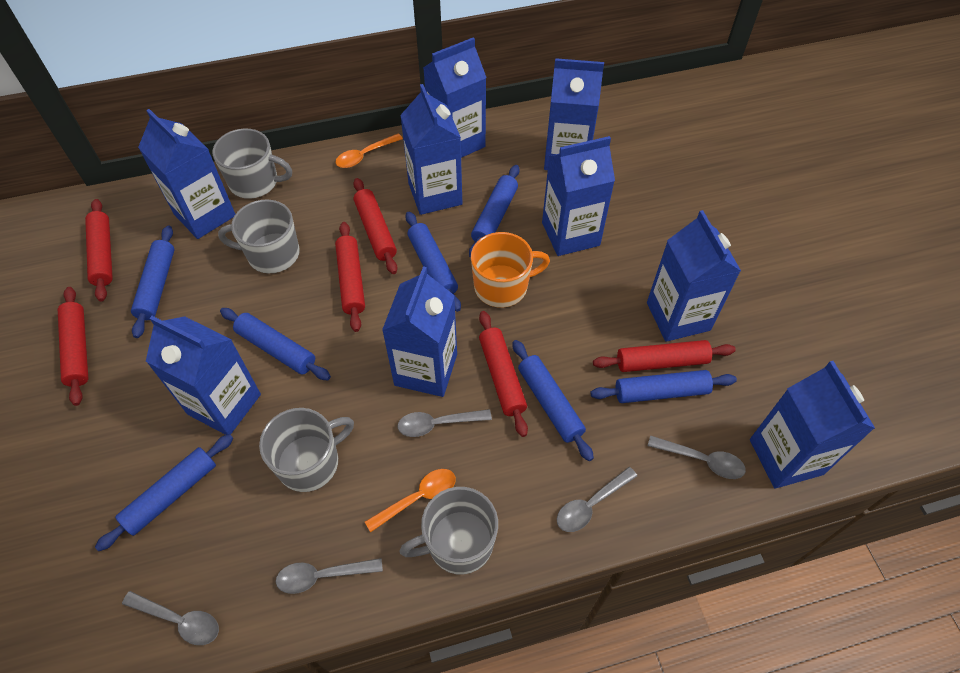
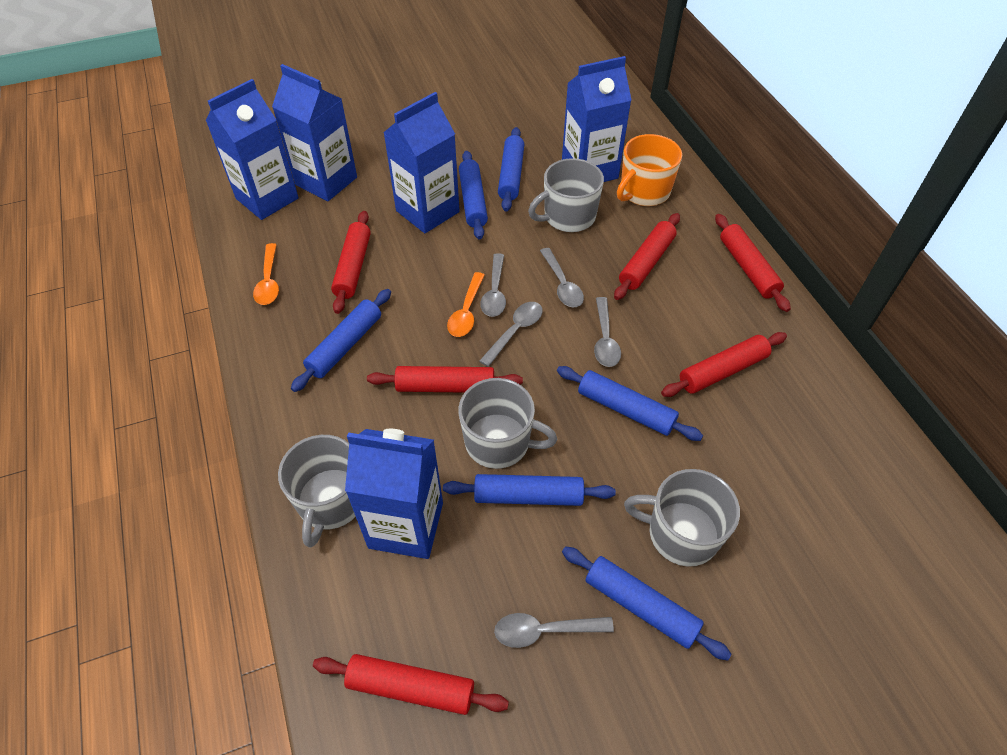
blue carton: 9 -> 5
blue rolling pin: 7 -> 6

